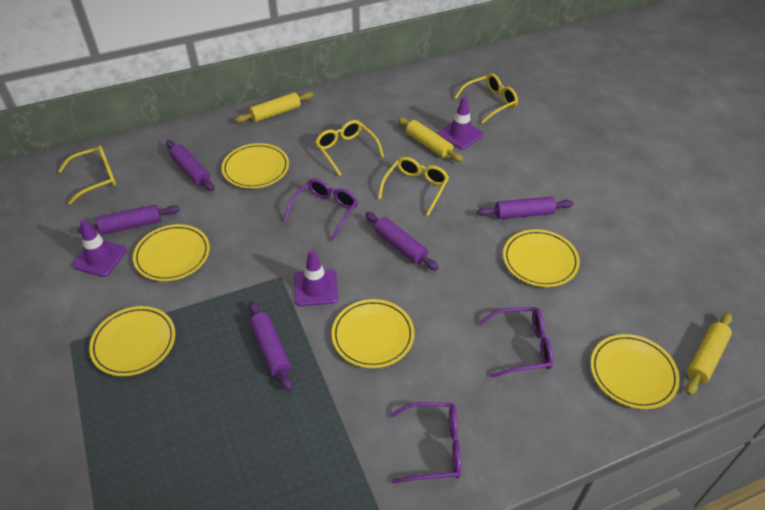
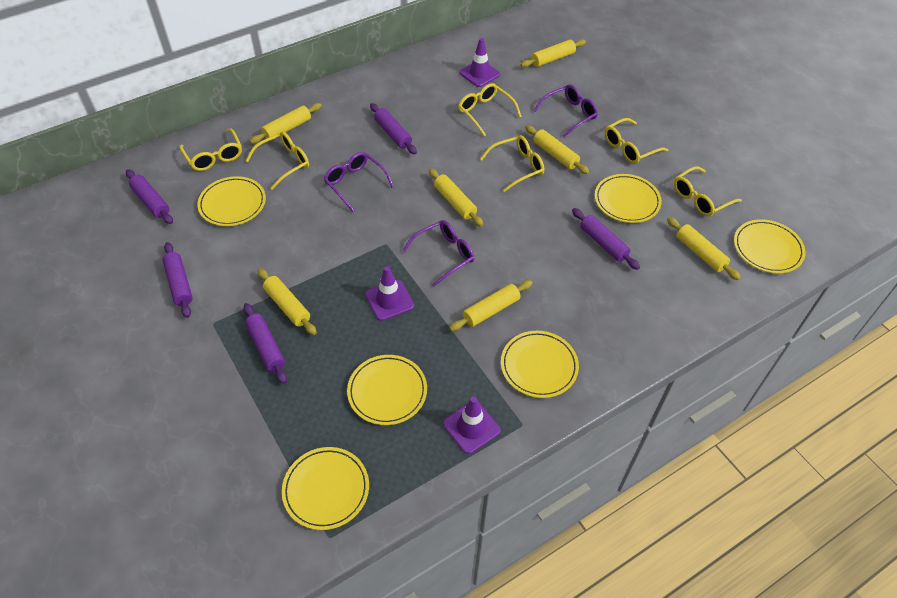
yellow glasses: 4 -> 6
yellow rolling pin: 3 -> 7

